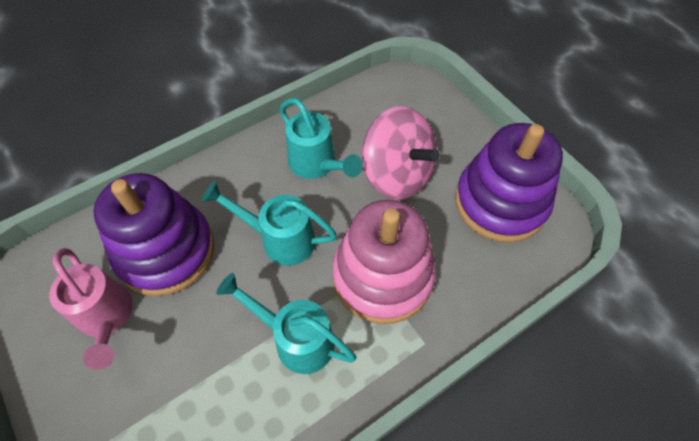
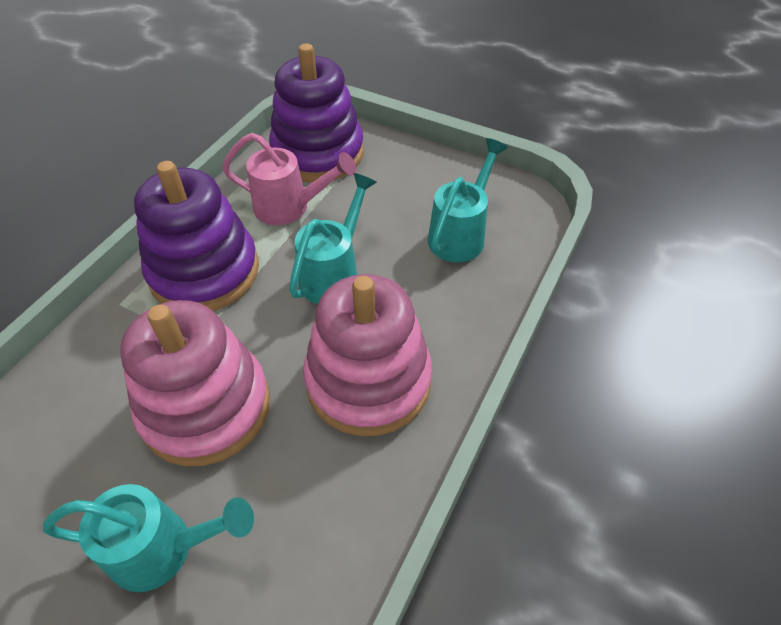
pink spinning top: 1 -> 0
pink stacking toy: 1 -> 2

